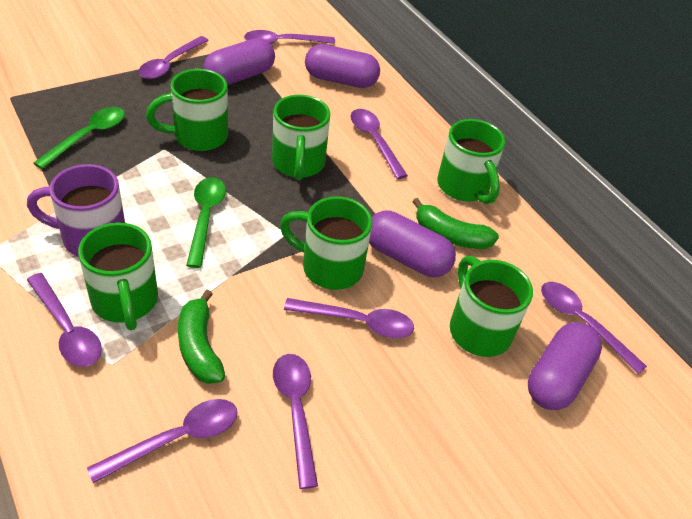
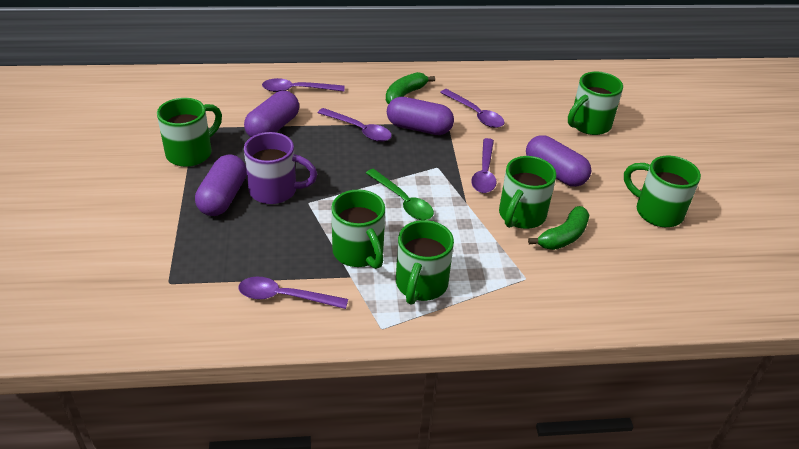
green spoon: 2 -> 1
purple spoon: 8 -> 5

